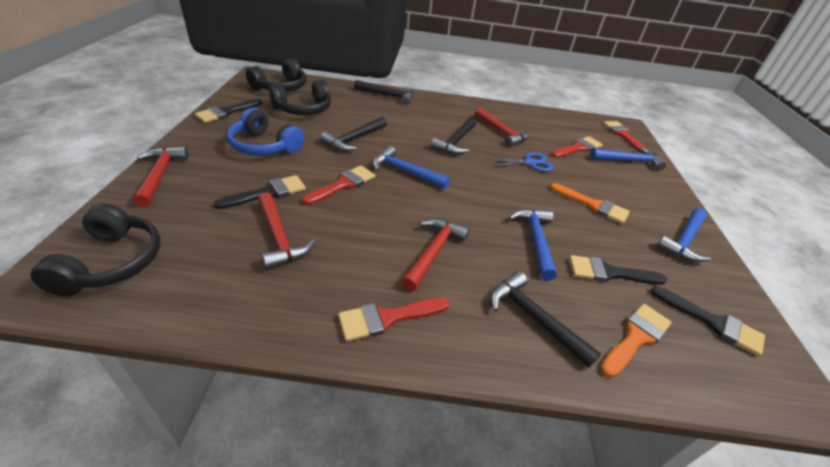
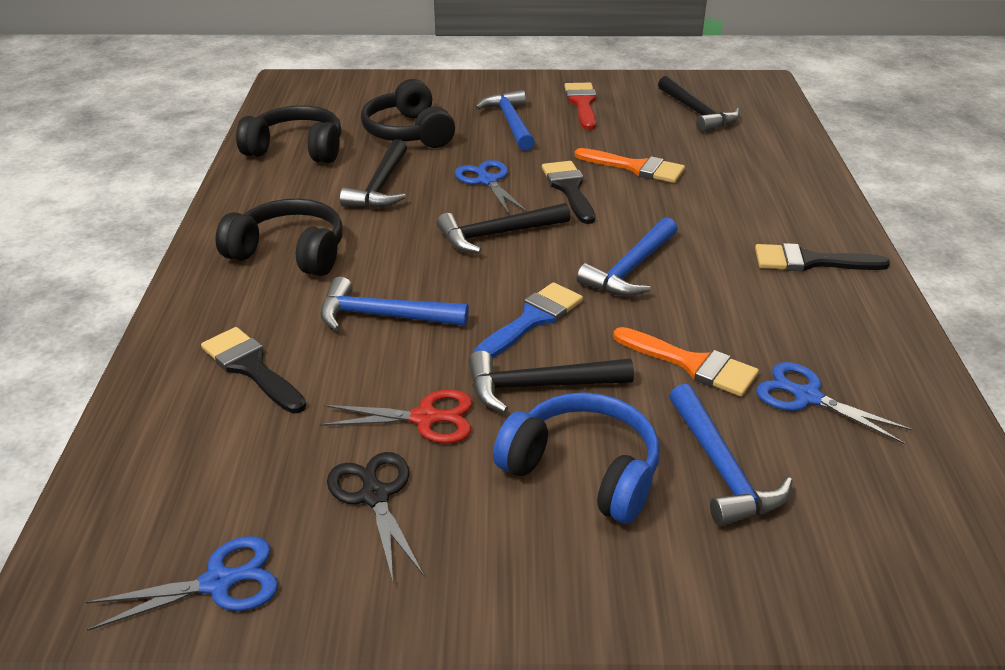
black brush: 4 -> 3
black scissors: 0 -> 1
blue brush: 0 -> 1
blue scissors: 1 -> 3
red brush: 4 -> 1
red hammer: 4 -> 0
red scissors: 0 -> 1

